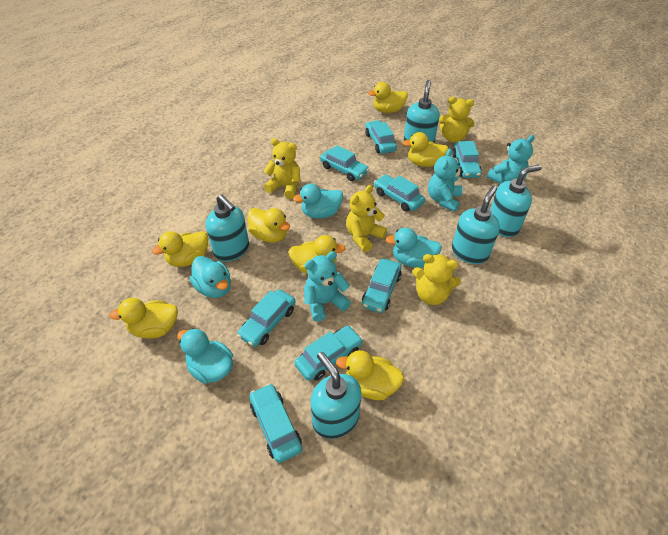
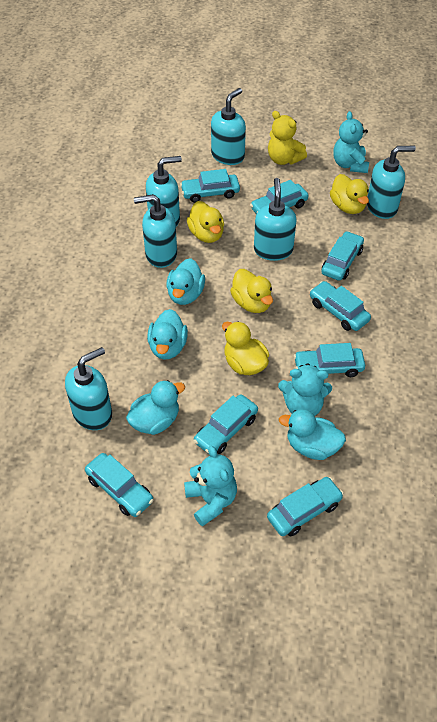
turquoise soap dispenser: 5 -> 6
yellow duck: 7 -> 4
yellow teddy bear: 4 -> 1

